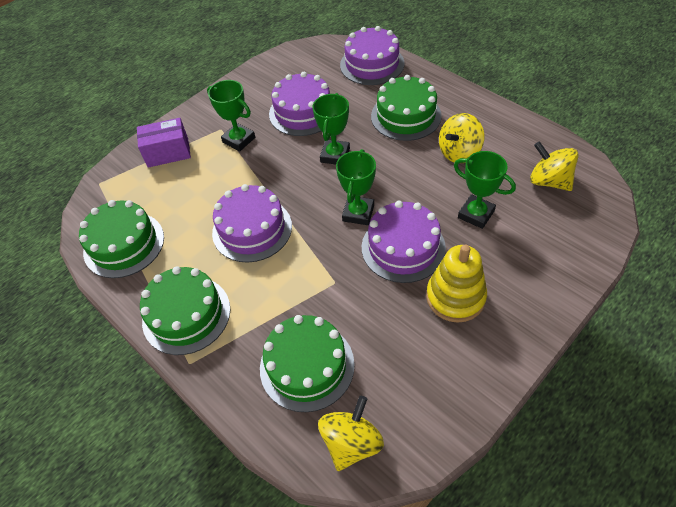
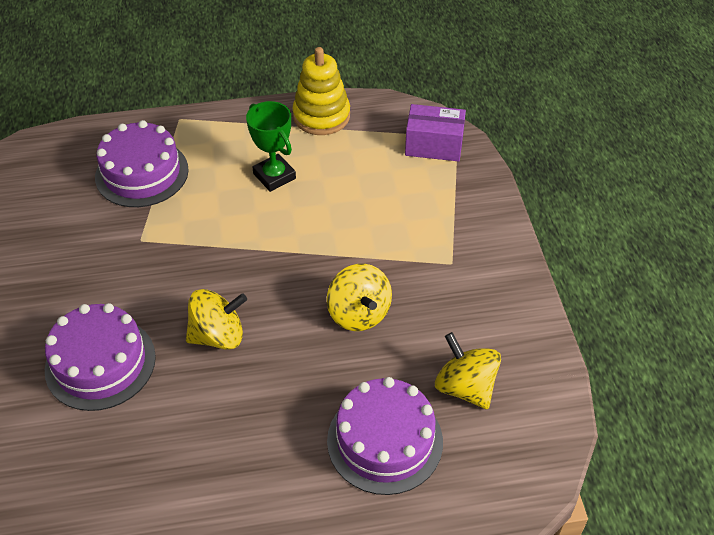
green cake: 4 -> 0
green trophy: 4 -> 1
purple cake: 4 -> 3

